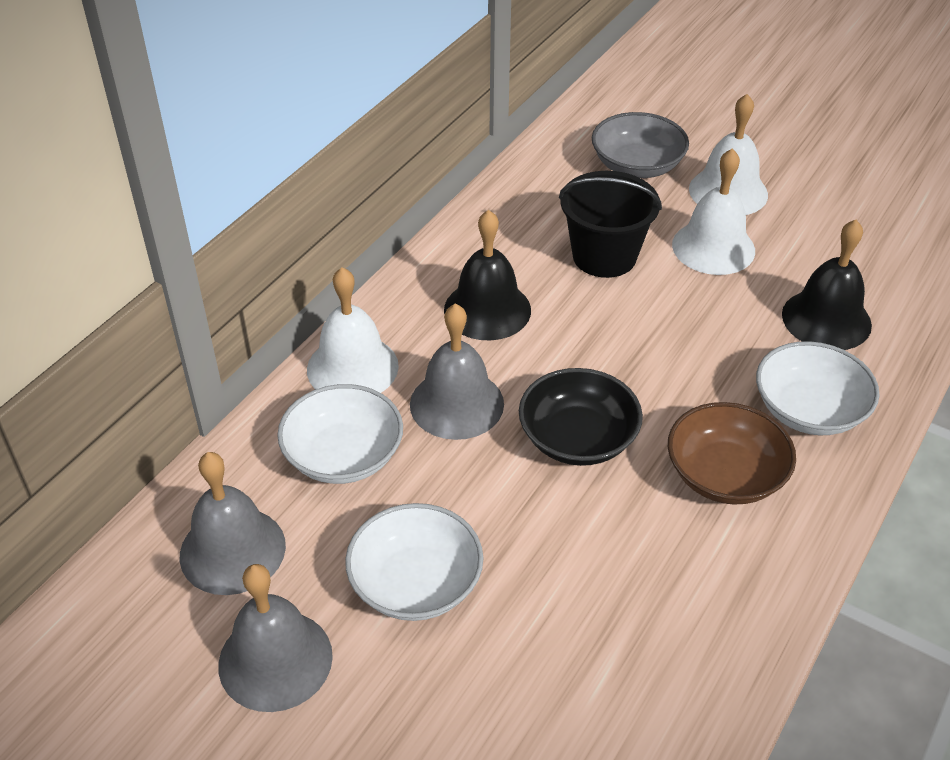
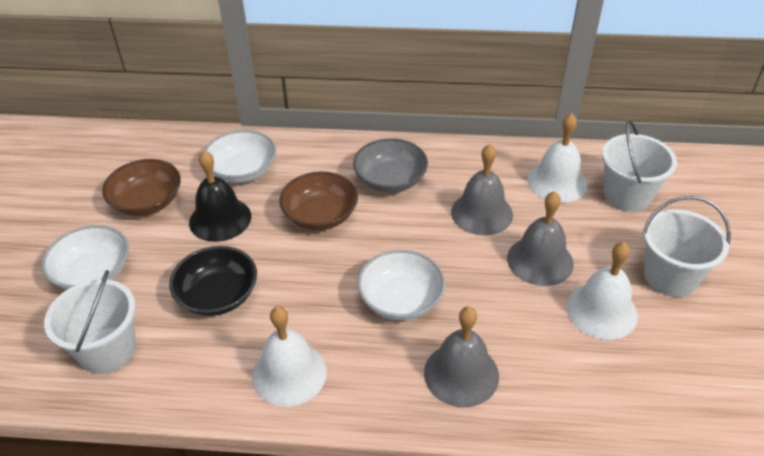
black bell: 2 -> 1
black bucket: 1 -> 0
brown bowl: 1 -> 2
white bucket: 0 -> 3

